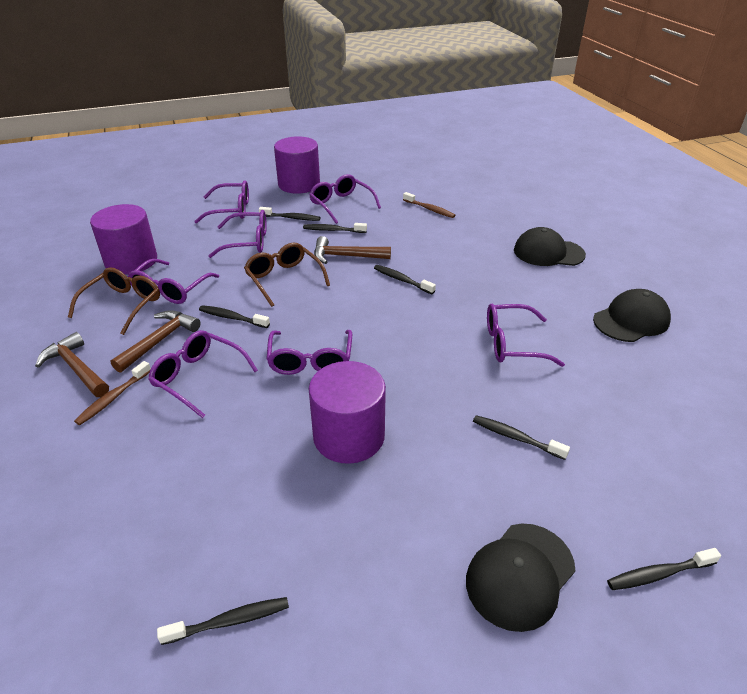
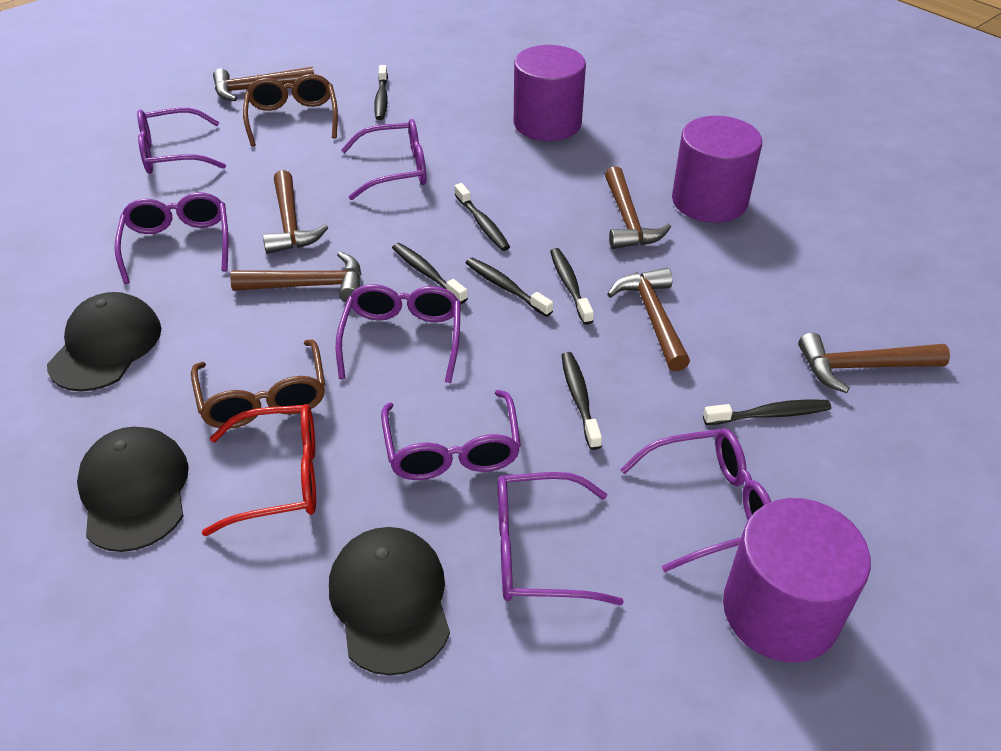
brown hammer: 3 -> 6
brown toothbrush: 2 -> 0
red glasses: 0 -> 1

